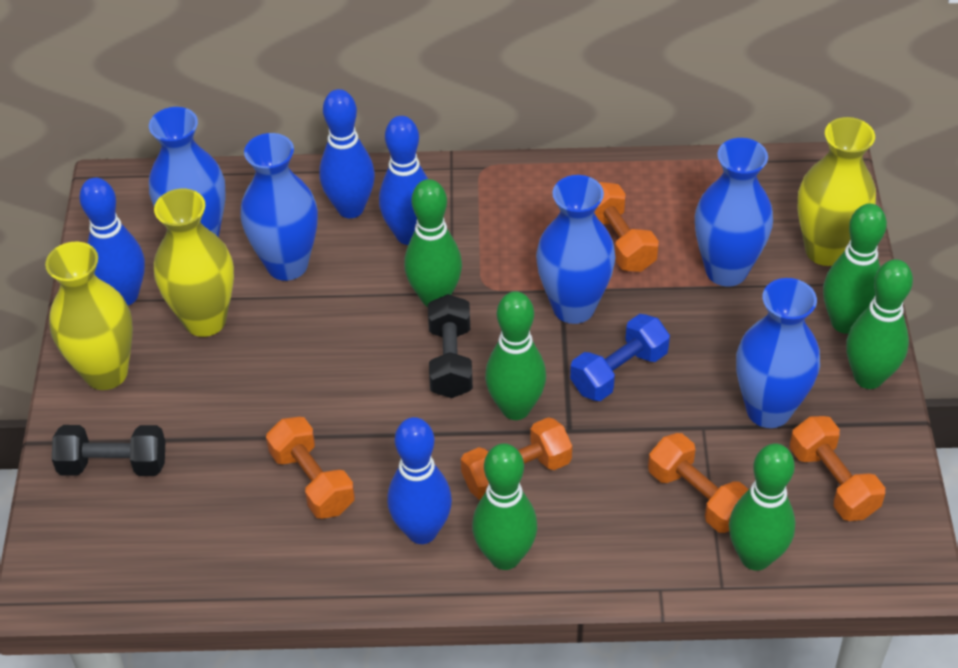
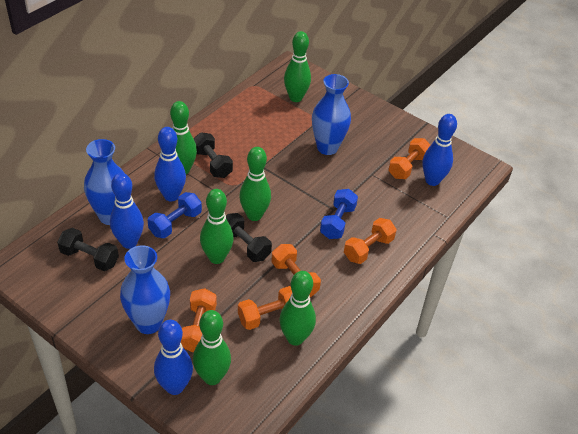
black dumbbell: 2 -> 3
blue dumbbell: 1 -> 2
blue vase: 5 -> 3
yellow vase: 3 -> 0

